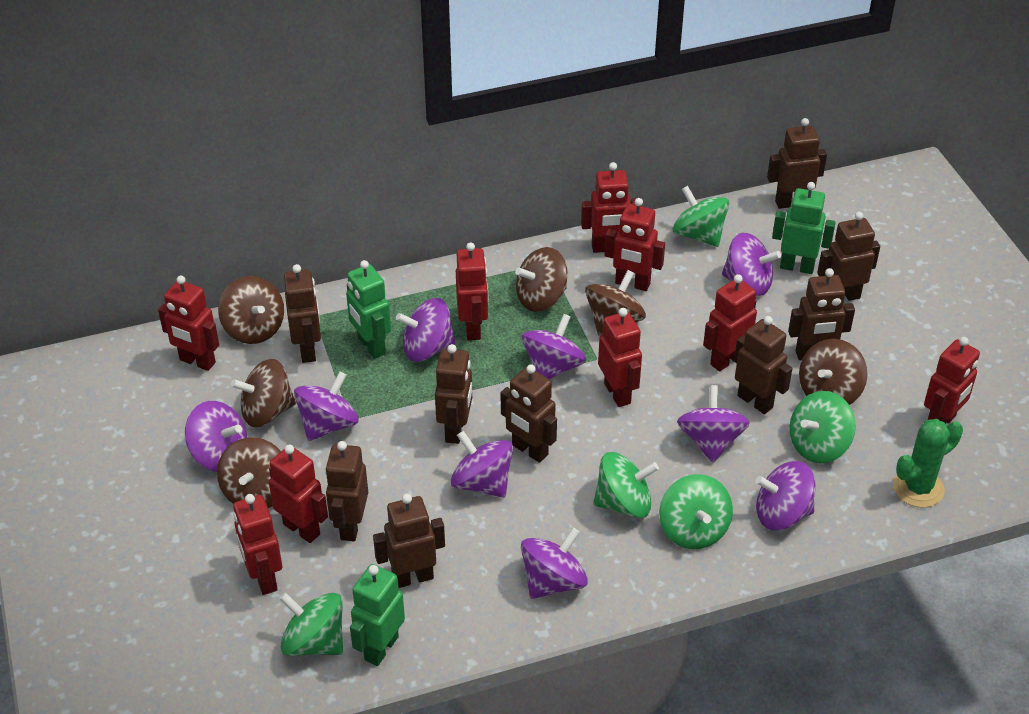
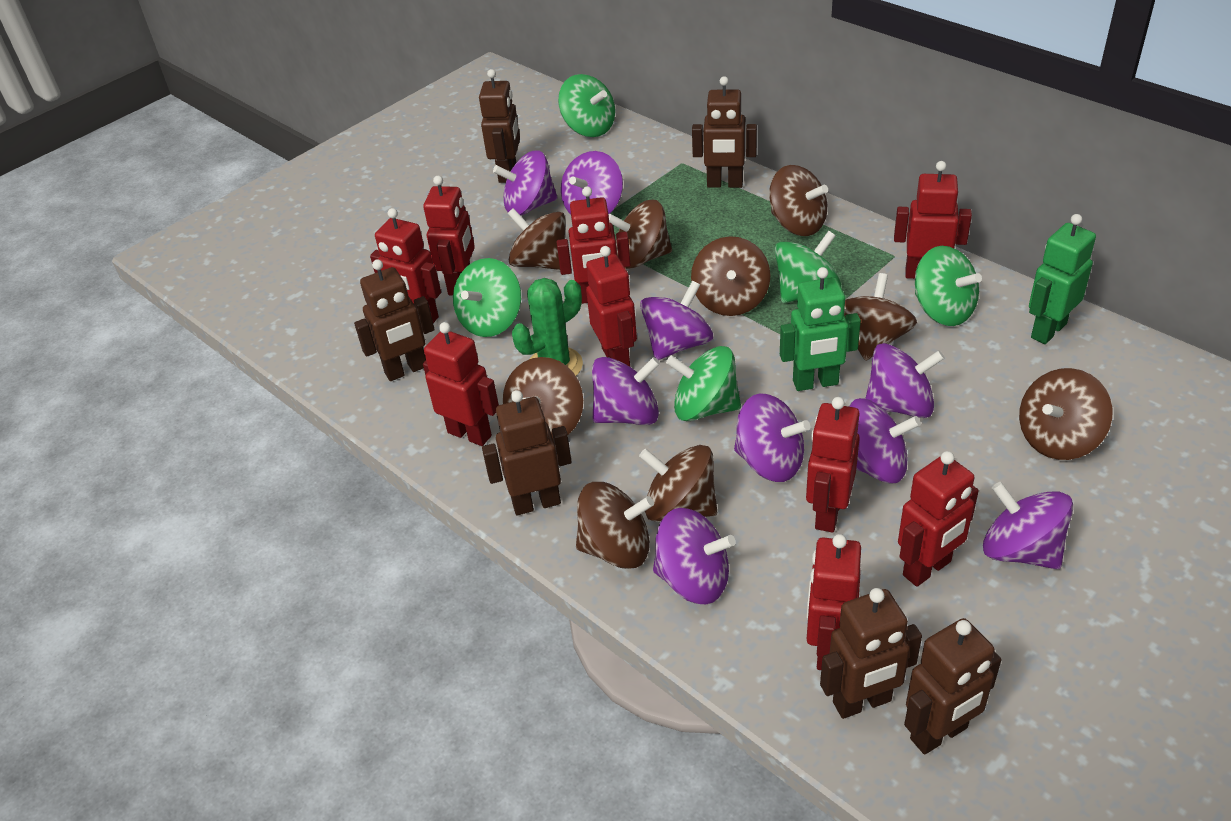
brown robot: 9 -> 6
brown spinning top: 6 -> 9
green robot: 3 -> 2

